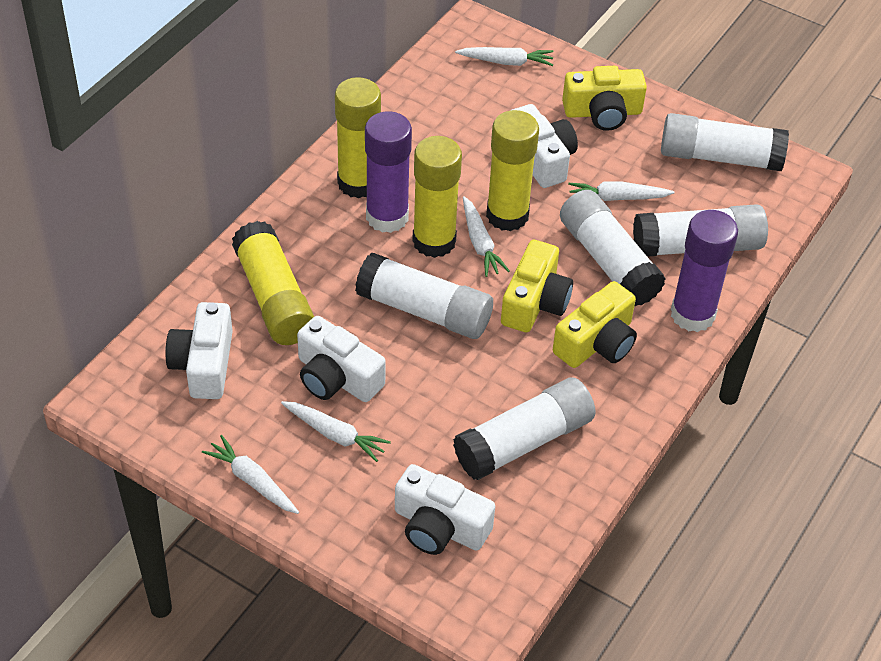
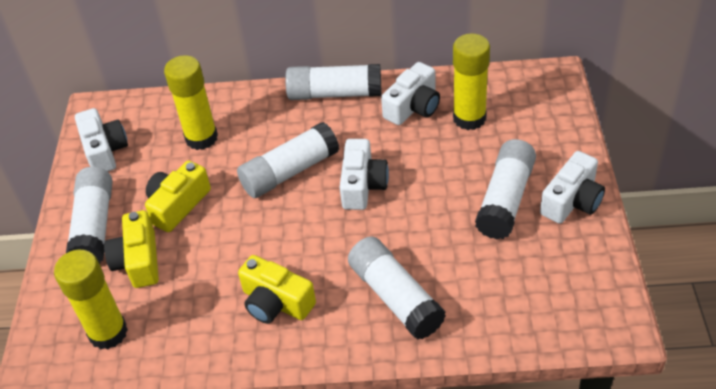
purple glue stick: 2 -> 0
white carrot: 5 -> 0
yellow glue stick: 4 -> 3

